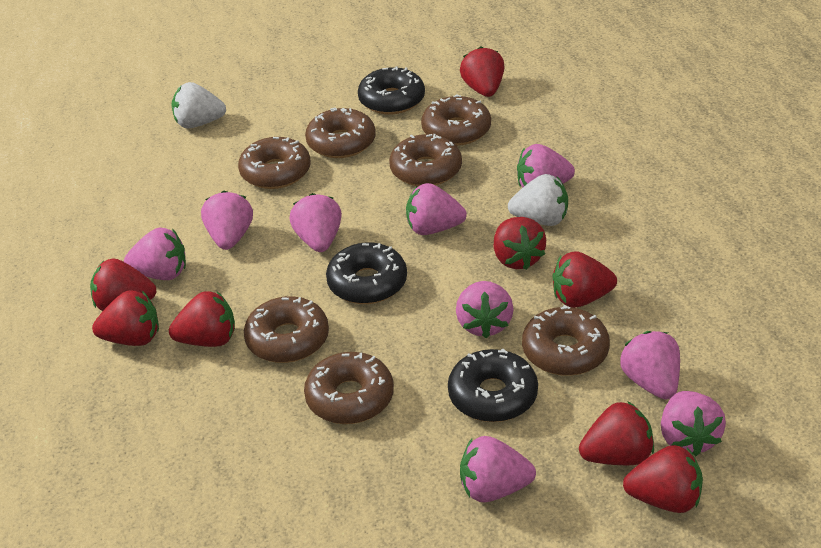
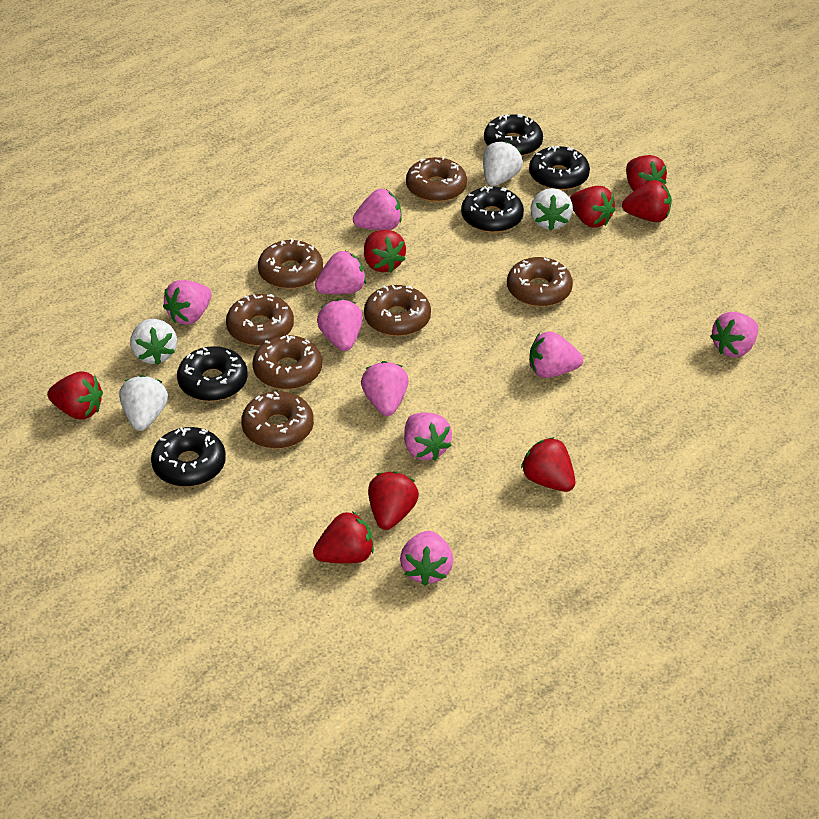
black donut: 3 -> 5
white strawberry: 2 -> 4

